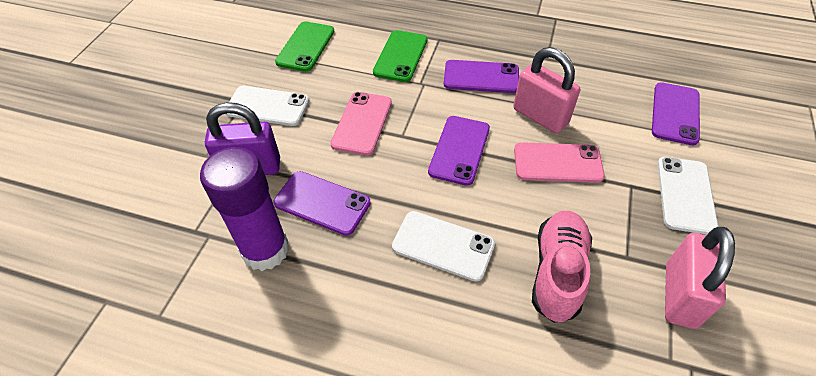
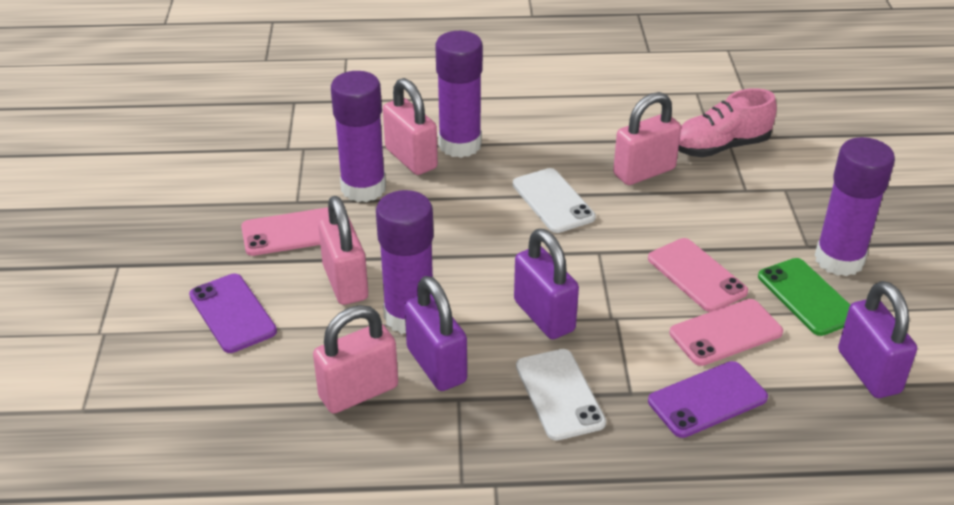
green phone: 2 -> 1
pink padlock: 2 -> 4
pink phone: 2 -> 3
purple glue stick: 1 -> 4
purple padlock: 1 -> 3
purple phone: 4 -> 2
white phone: 3 -> 2

